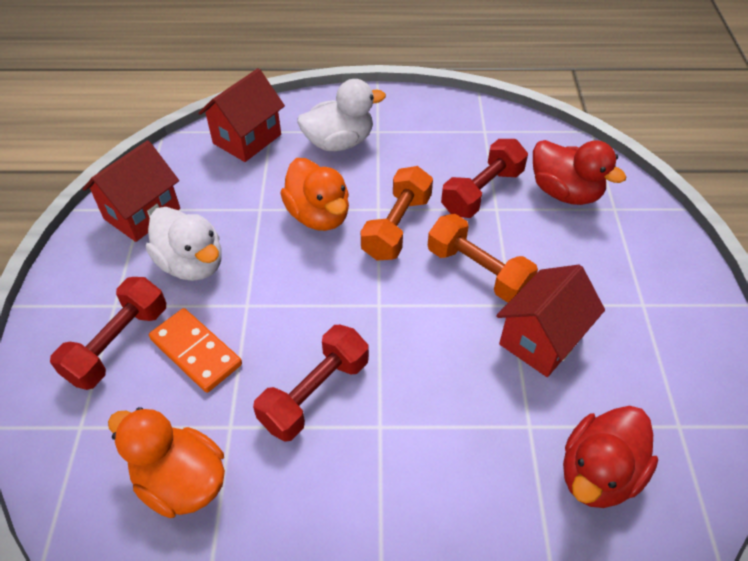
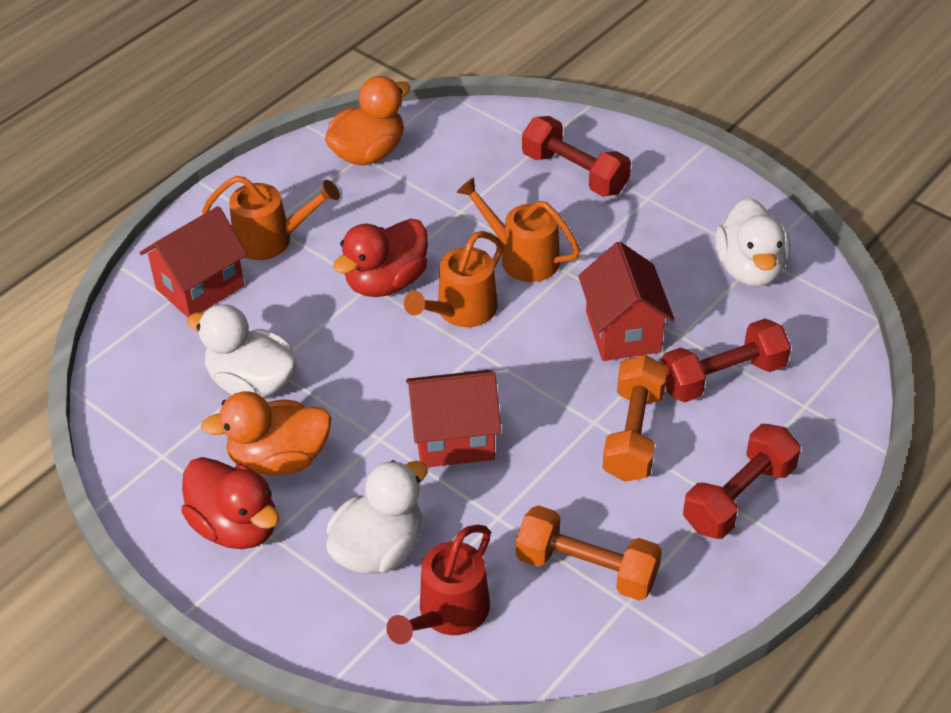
orange domino: 1 -> 0
orange watering can: 0 -> 3
red watering can: 0 -> 1
white duck: 2 -> 3

